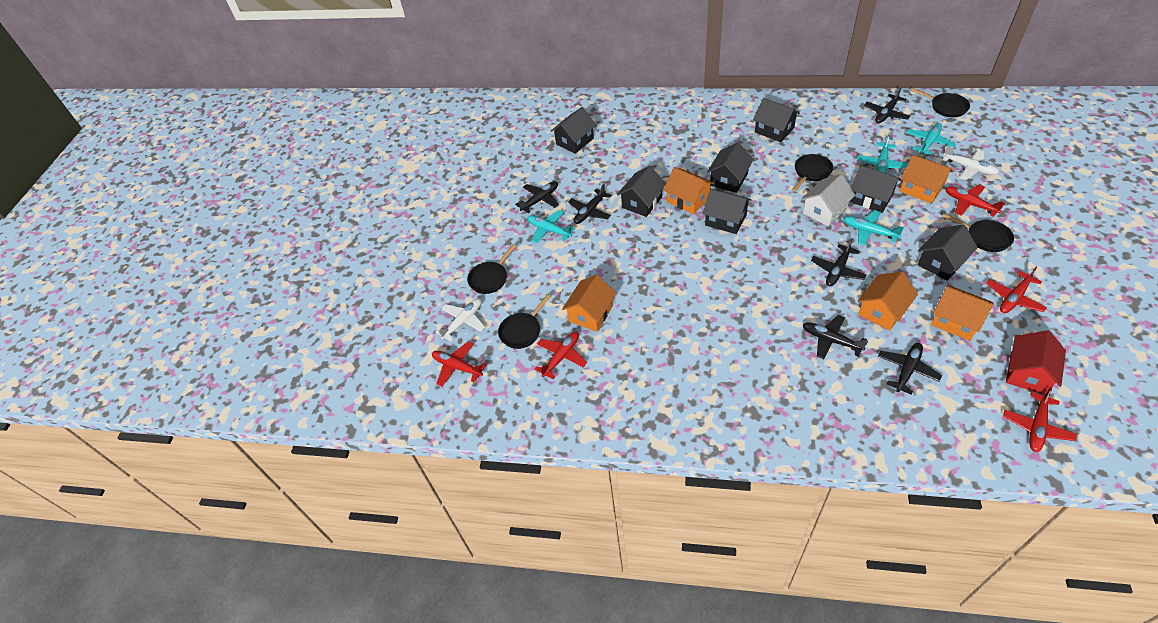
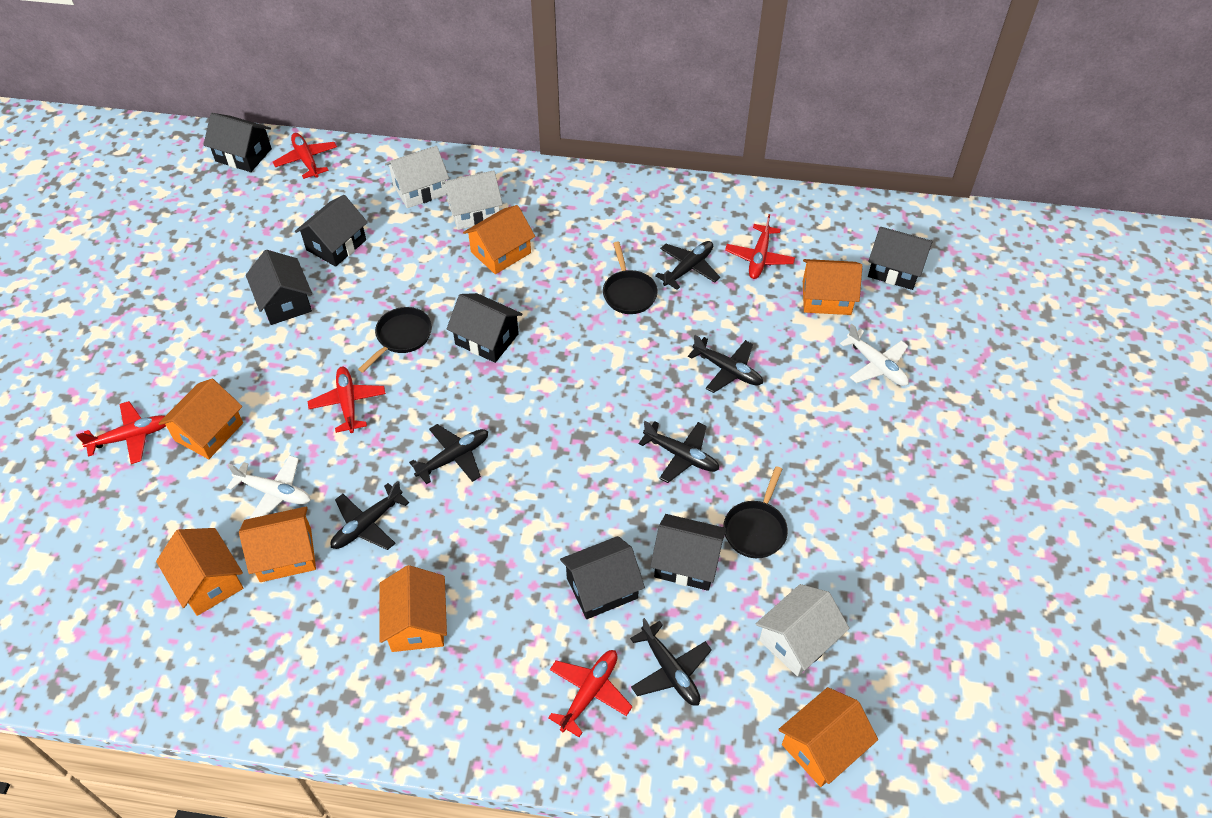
black pan: 5 -> 3
orange house: 5 -> 7
red house: 1 -> 0
turquoise plane: 4 -> 0
white house: 1 -> 3

